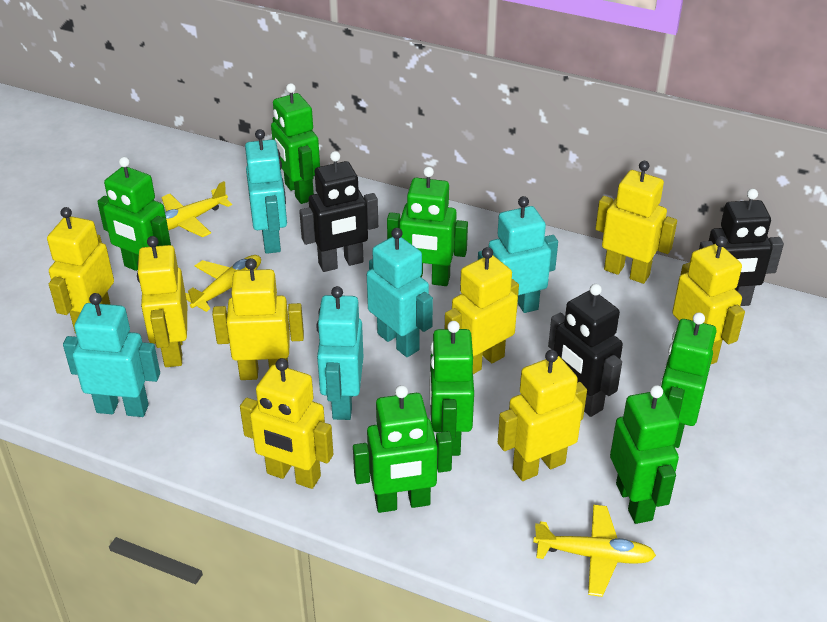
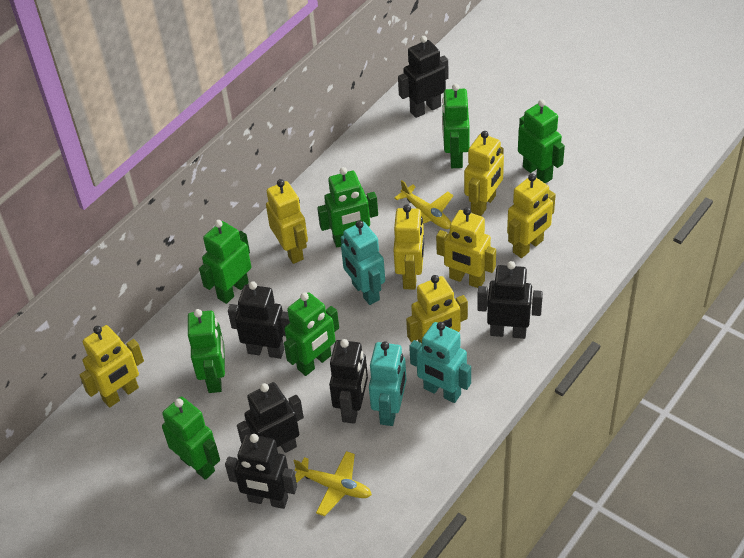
black robot: 3 -> 6
turquoise robot: 5 -> 3
yellow plane: 3 -> 2
yellow robot: 8 -> 7

